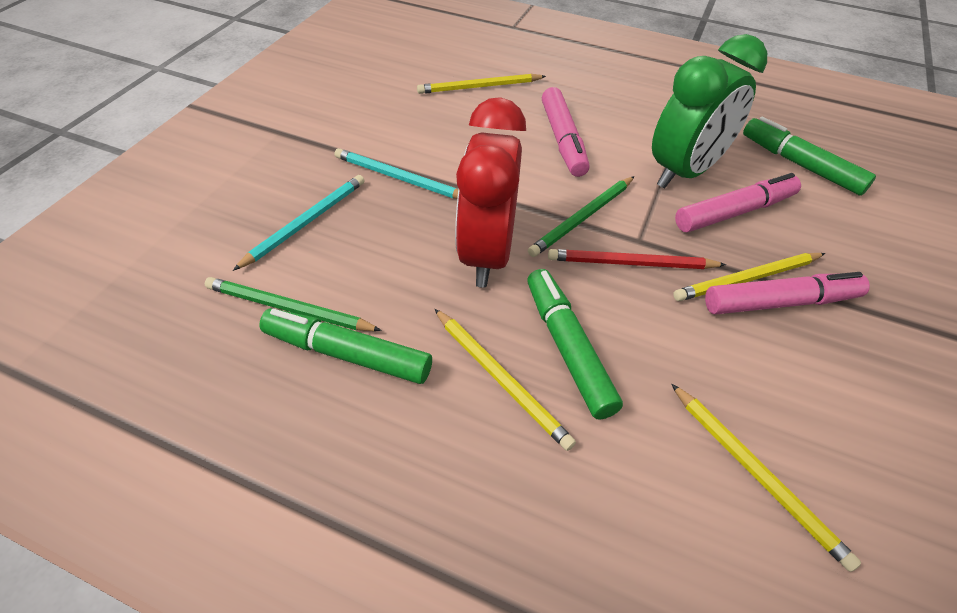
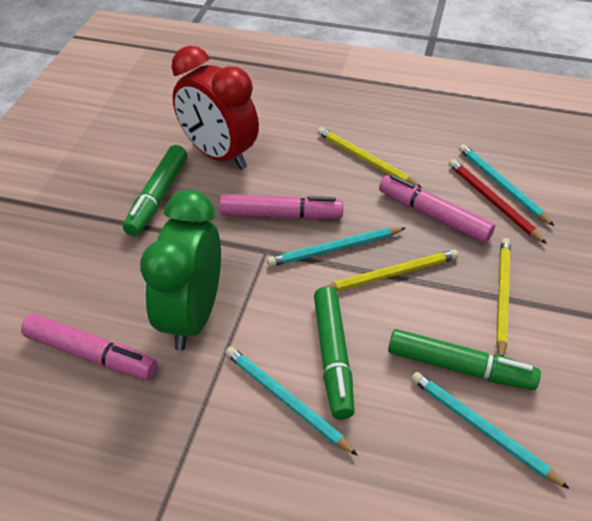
green pencil: 2 -> 0
turquoise pencil: 2 -> 4
yellow pencil: 4 -> 3

